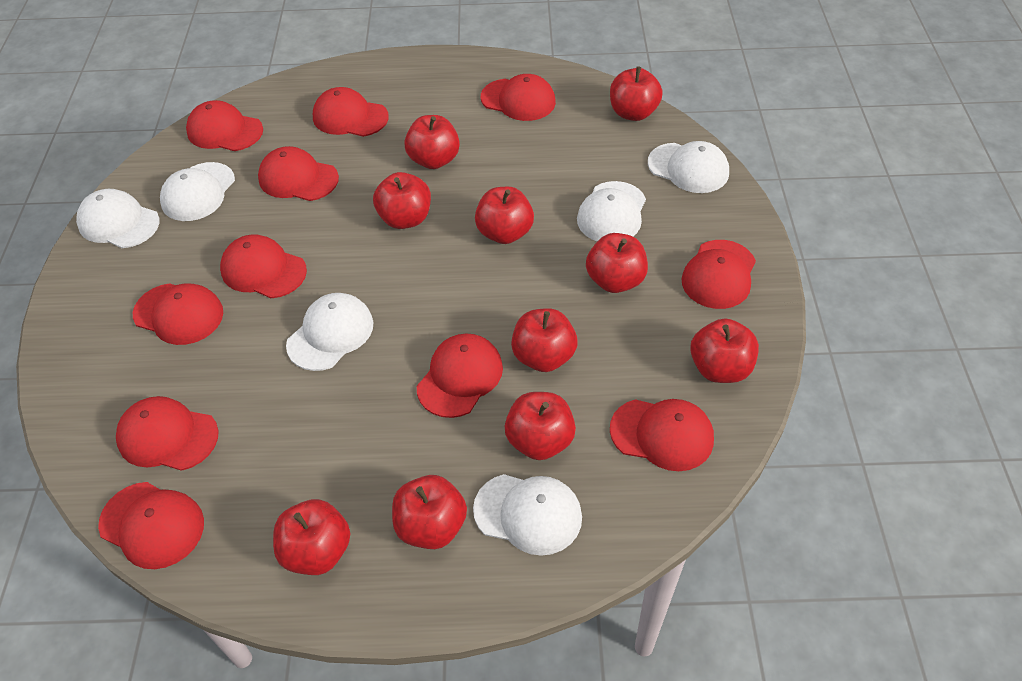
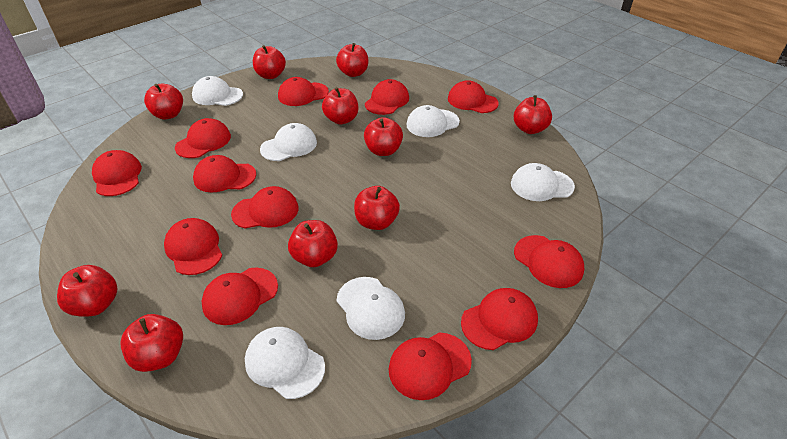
red cap: 11 -> 12

